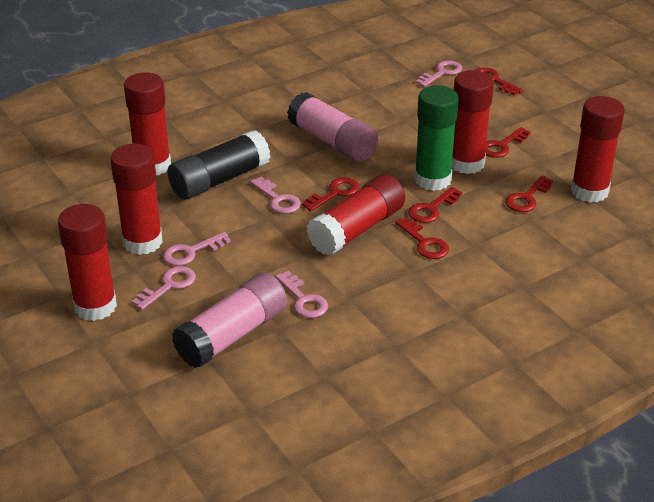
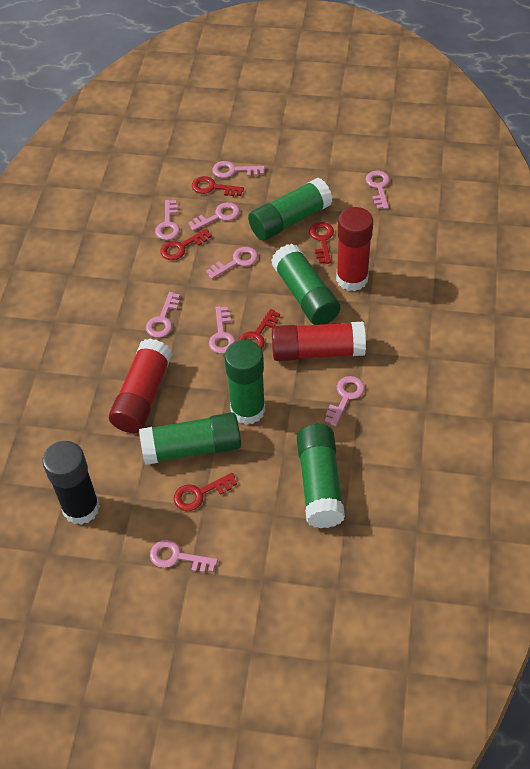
green glue stick: 1 -> 5
pink glue stick: 2 -> 0
pink key: 5 -> 9
red glue stick: 6 -> 3
red key: 6 -> 5

